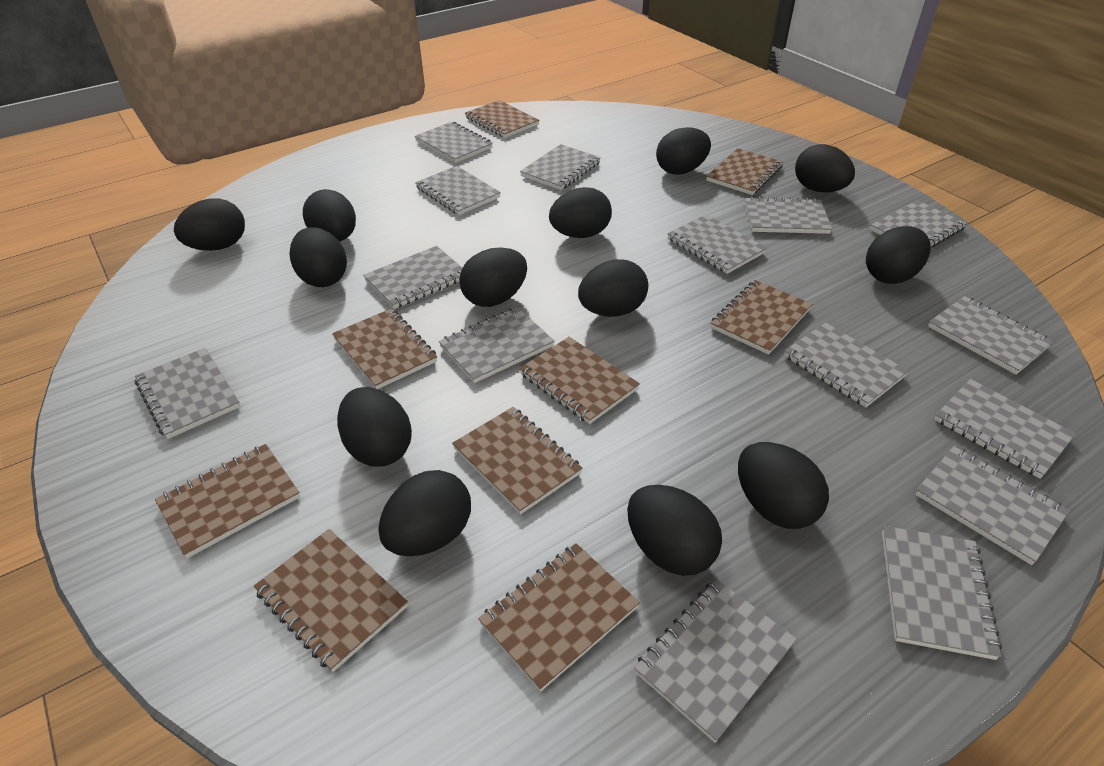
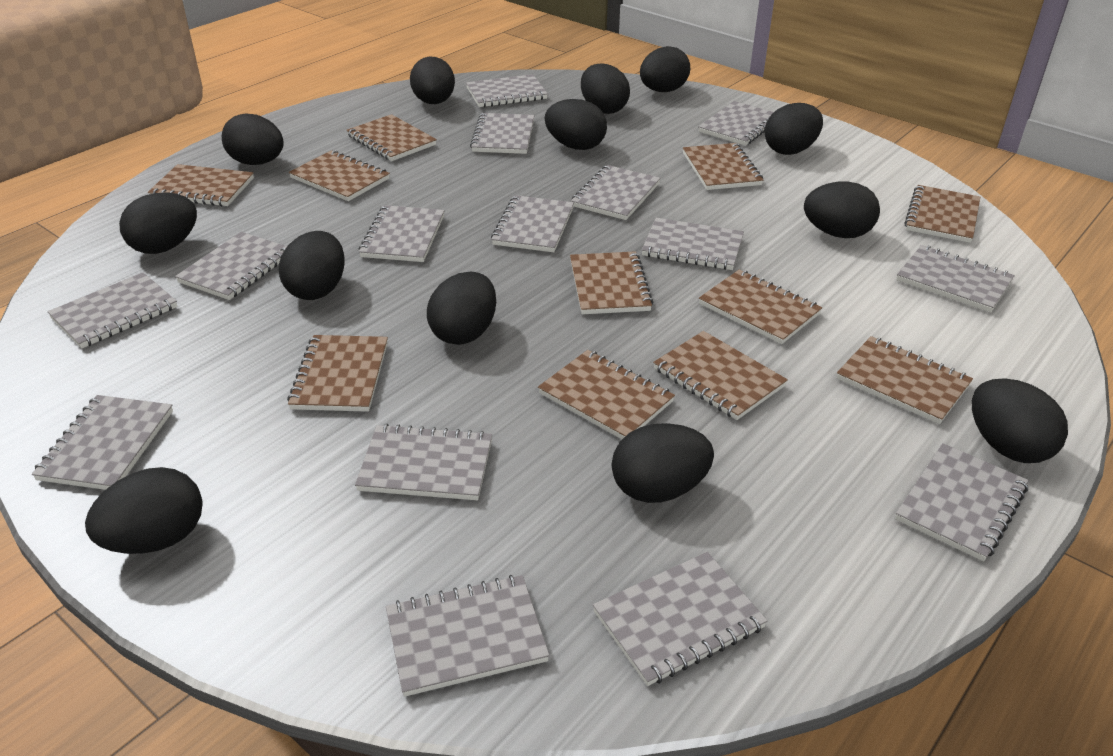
brown notebook: 9 -> 11

